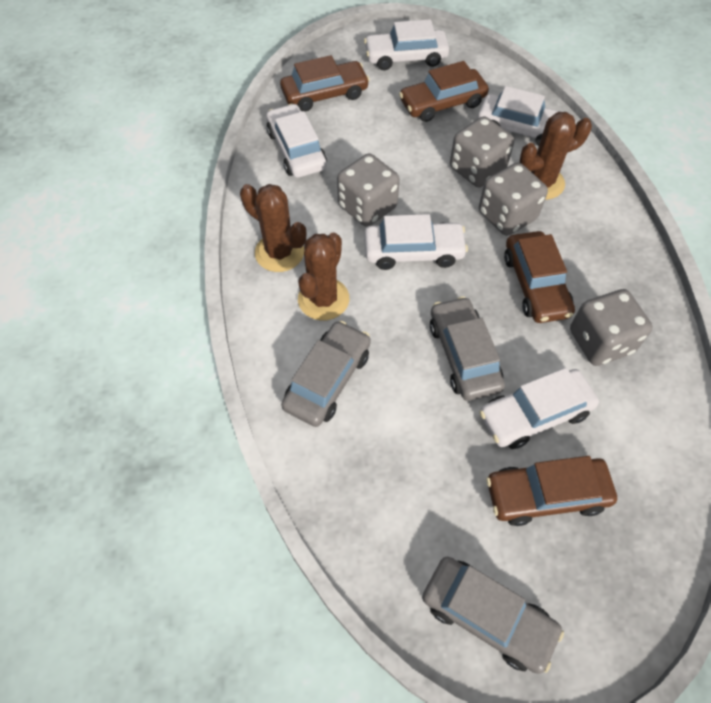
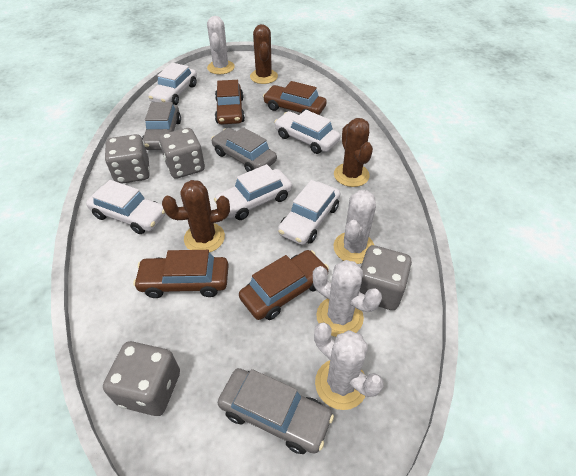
white cactus: 0 -> 4

